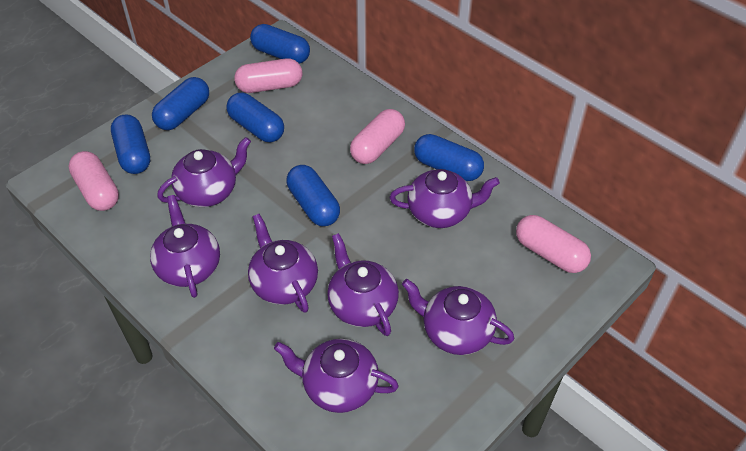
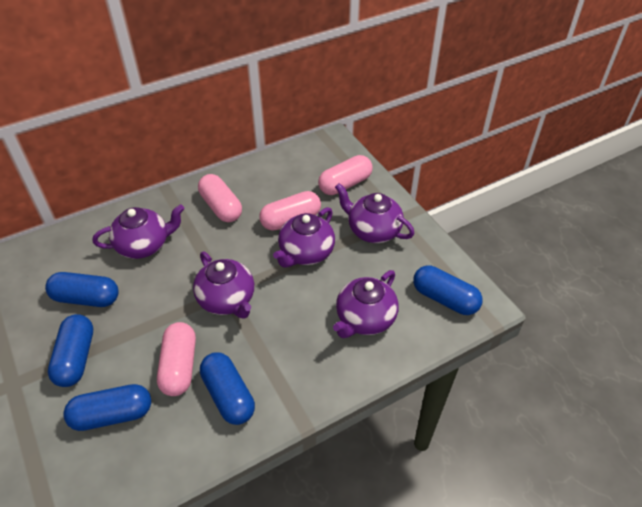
blue capsule: 6 -> 5
purple teapot: 7 -> 5

